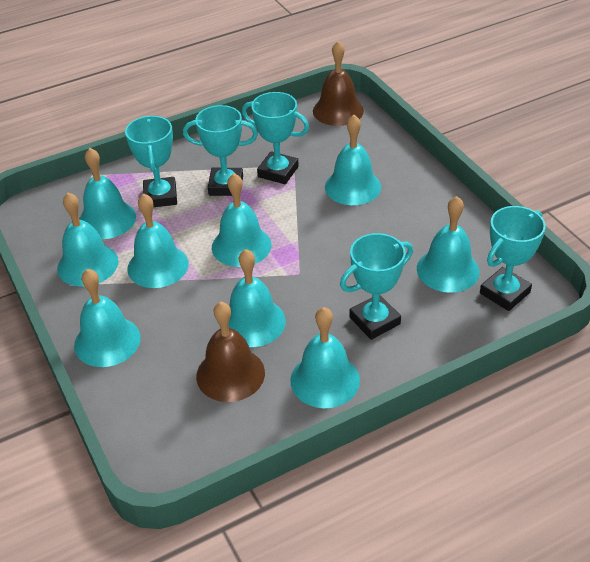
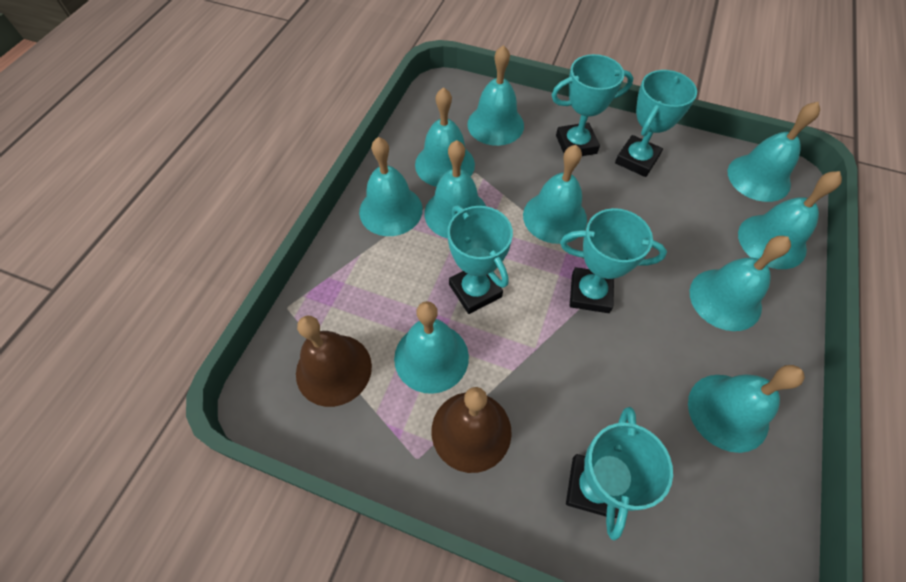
turquoise bell: 9 -> 10

